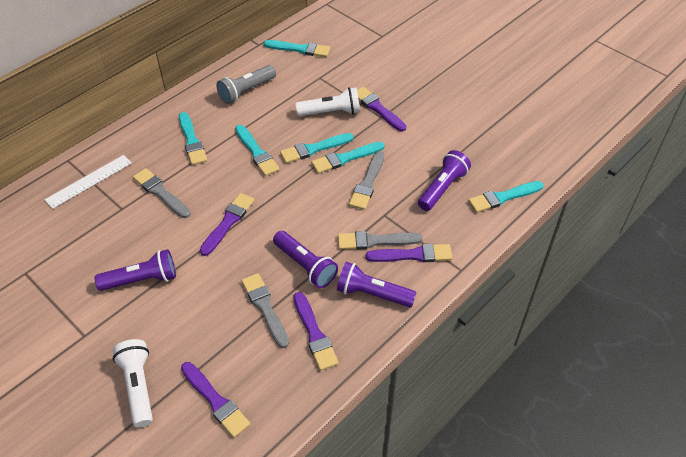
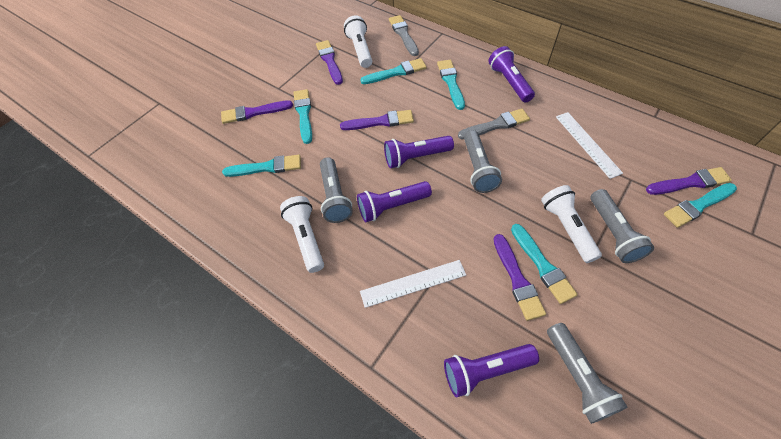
grey brush: 4 -> 2
grey flashlight: 1 -> 4
white flashlight: 2 -> 3
white ruler: 1 -> 2

